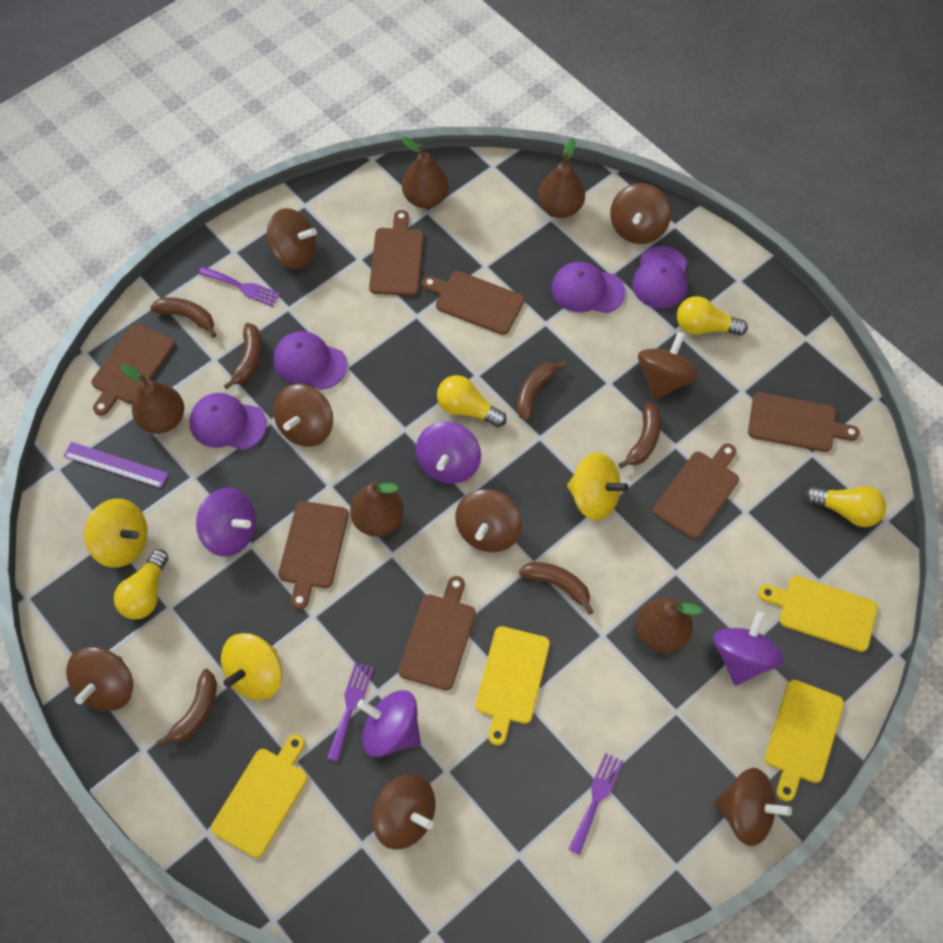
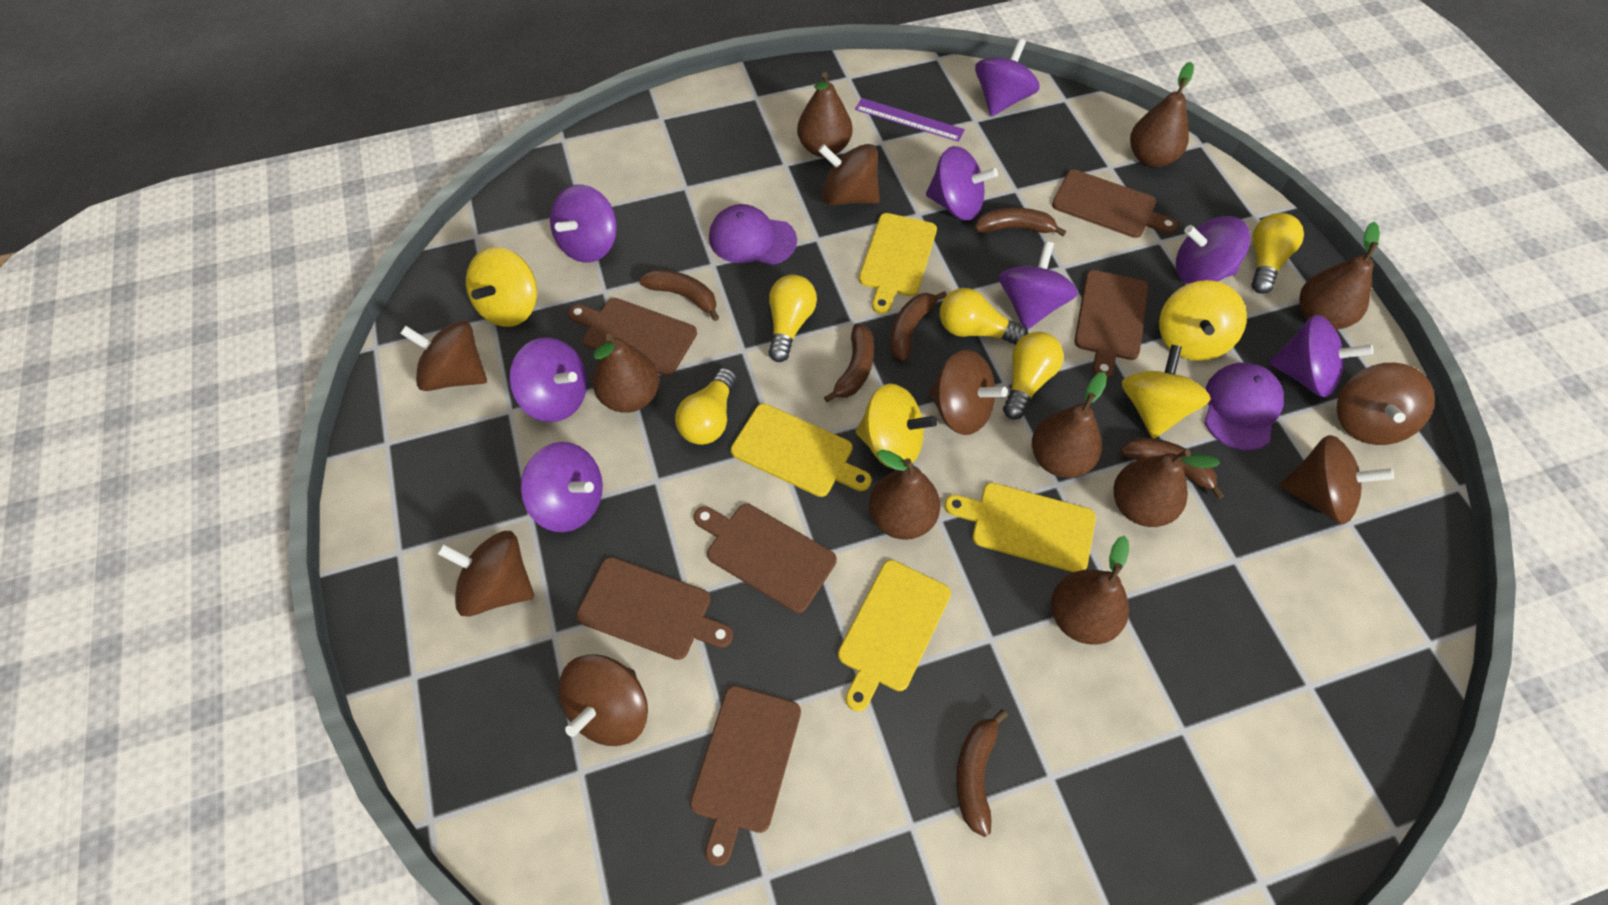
brown cutting board: 7 -> 6
brown pear: 5 -> 8
brown spinning top: 8 -> 7
purple cap: 4 -> 2
purple fork: 3 -> 0
purple spinning top: 4 -> 8
yellow light bulb: 4 -> 5
yellow spinning top: 3 -> 4

